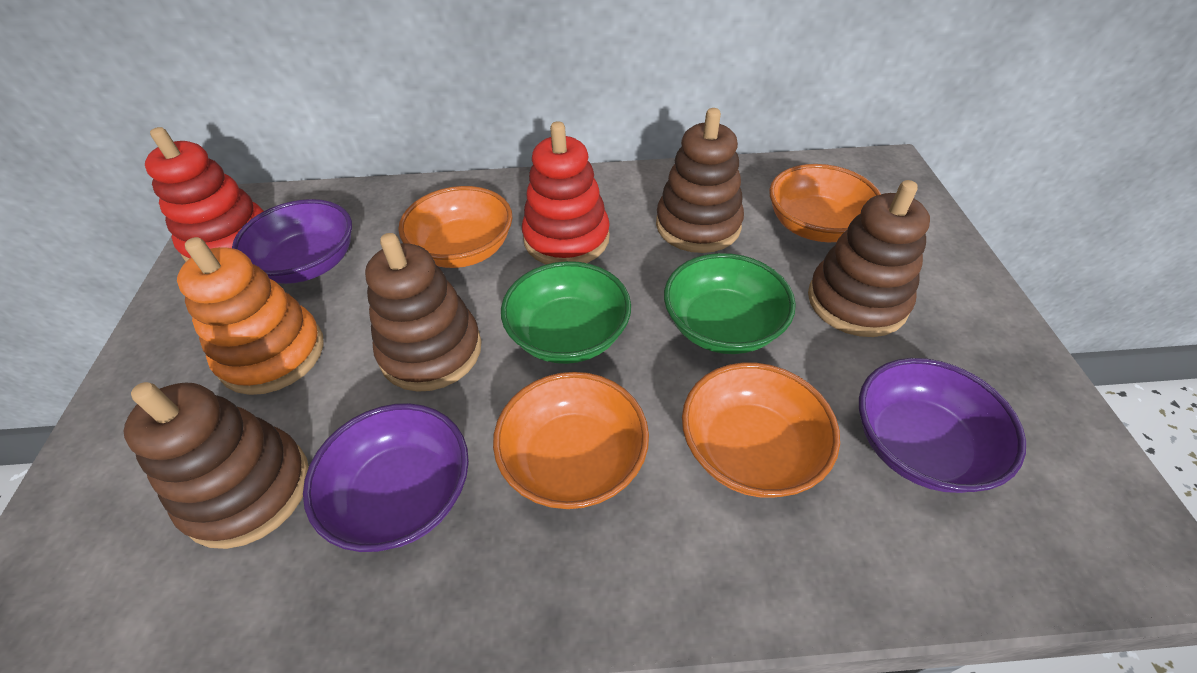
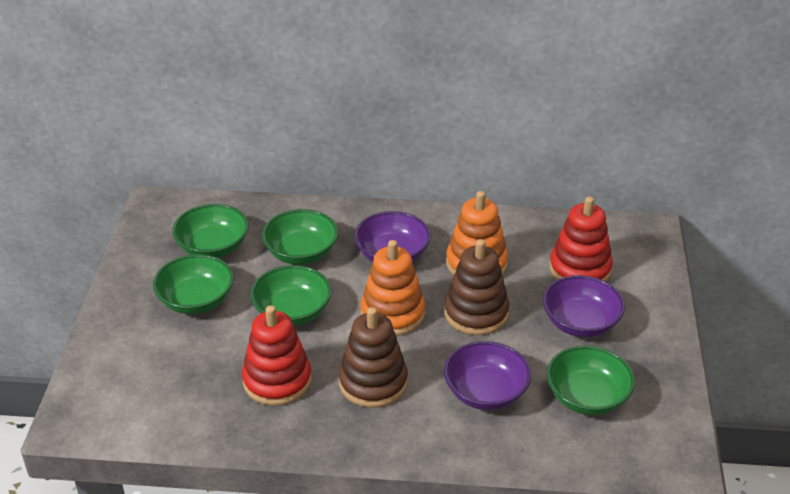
brown stacking toy: 4 -> 2
green bowl: 2 -> 5
orange bowl: 4 -> 0
orange stacking toy: 1 -> 2

